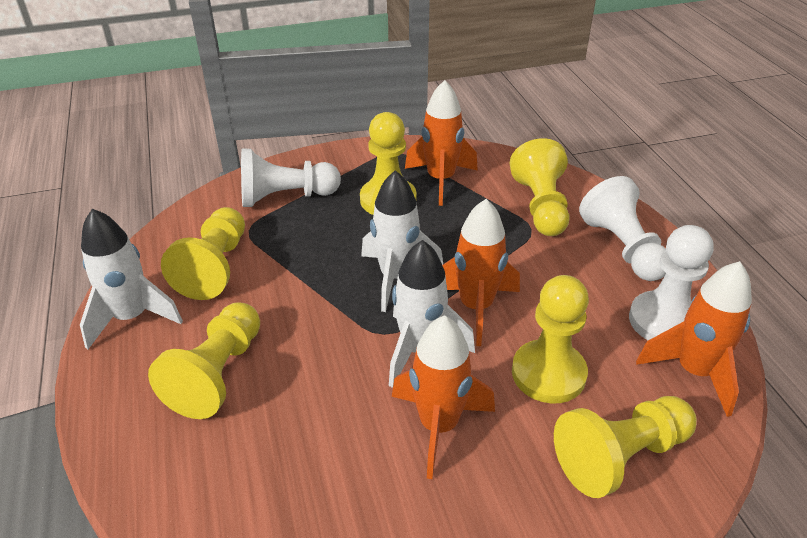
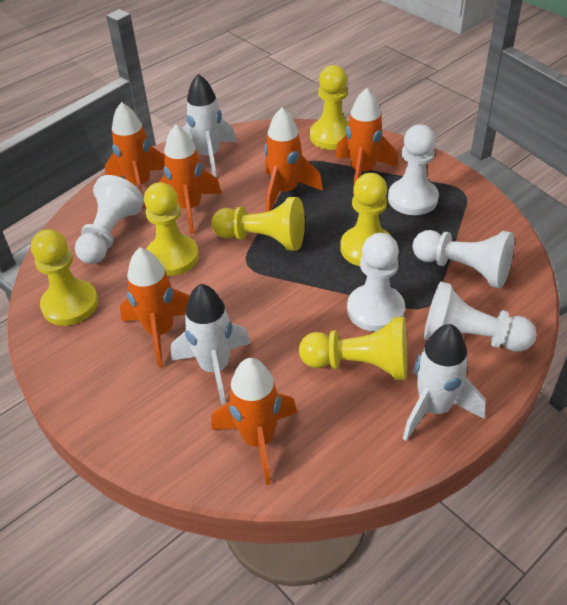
orange rocket: 4 -> 6
white pawn: 3 -> 5

